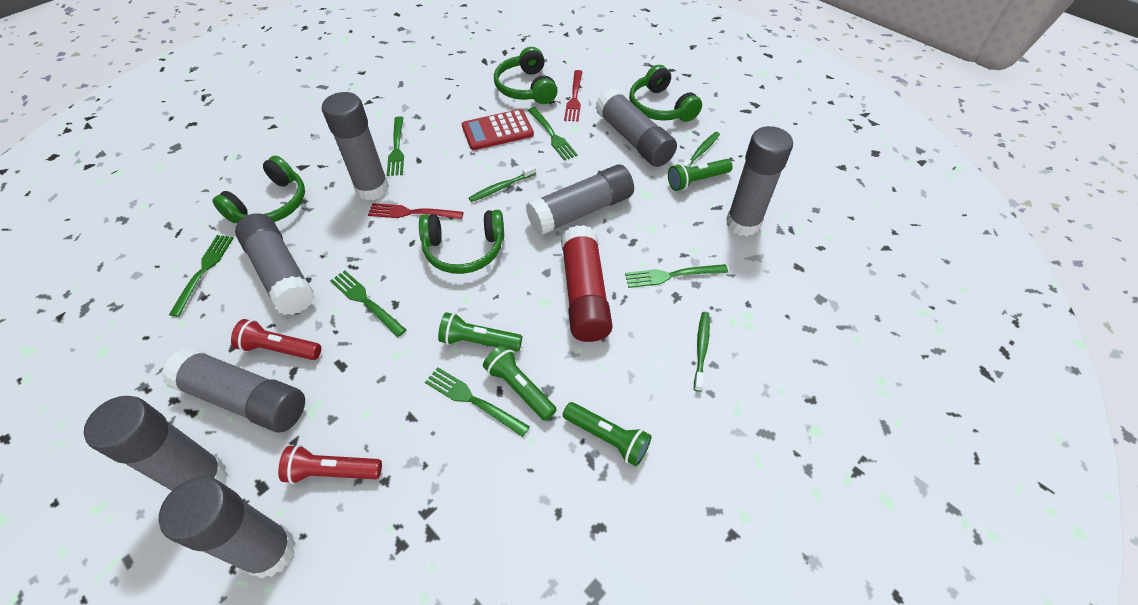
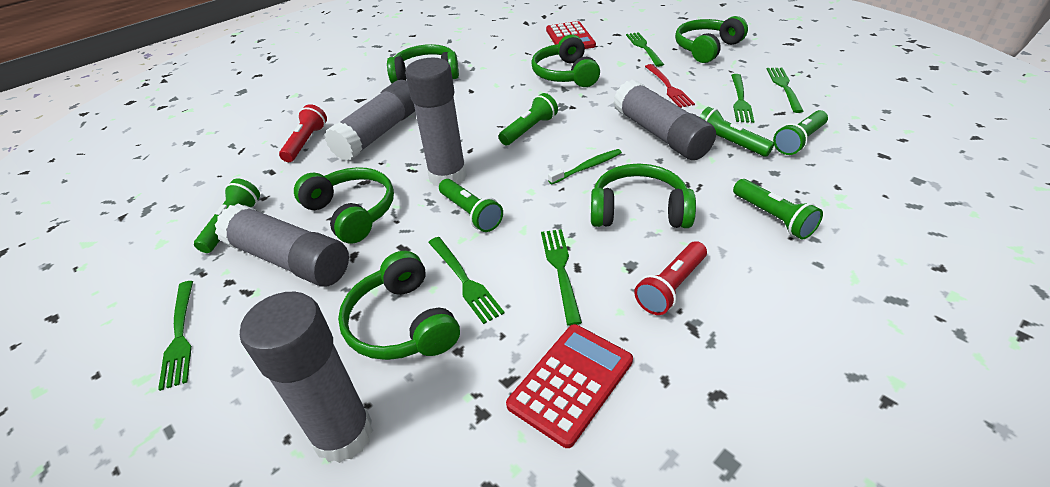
green flashlight: 4 -> 6
green headphones: 4 -> 6
green toothbrush: 3 -> 1
grey glue stick: 8 -> 5
red calculator: 1 -> 2
red fork: 2 -> 1
red glue stick: 1 -> 0

